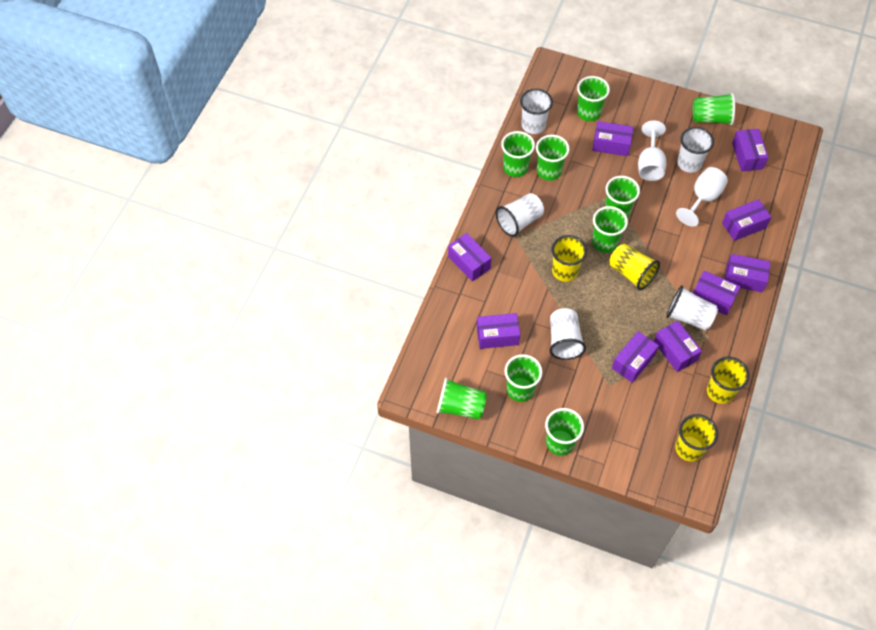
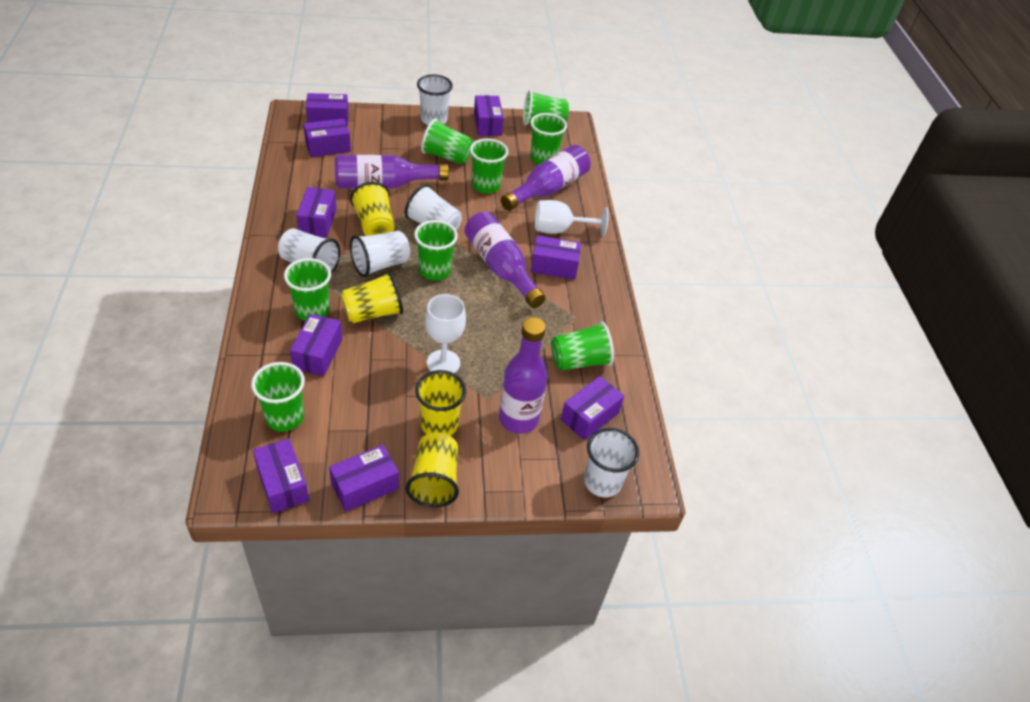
green cup: 9 -> 8
purple bottle: 0 -> 4

